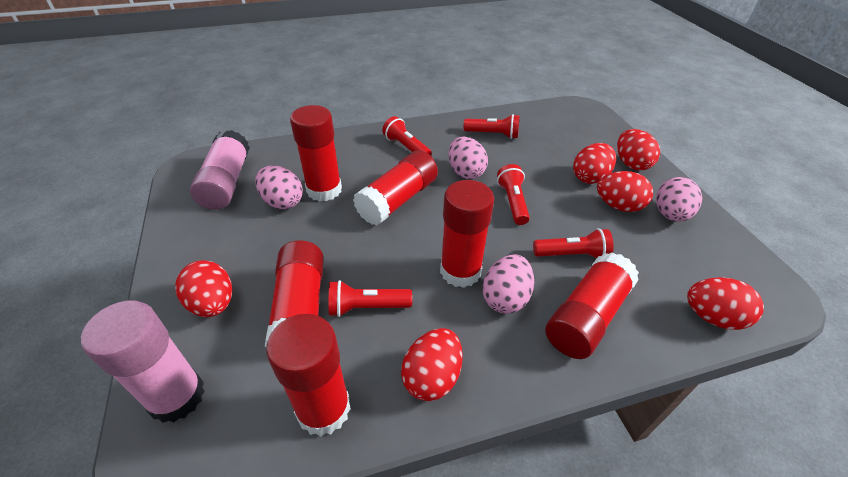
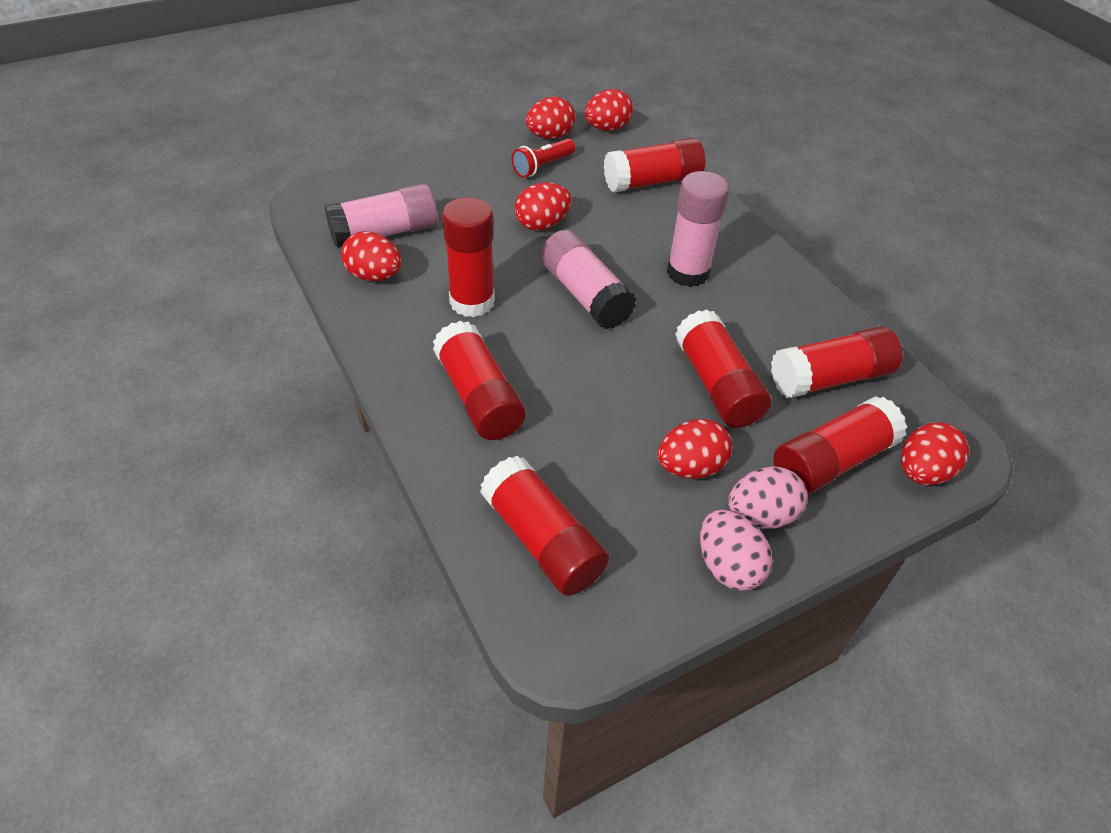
pink egg: 4 -> 2
pink glue stick: 2 -> 3
red flashlight: 5 -> 1
red glue stick: 6 -> 7

